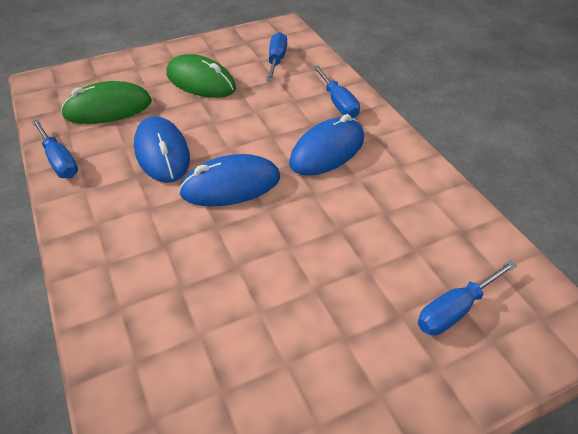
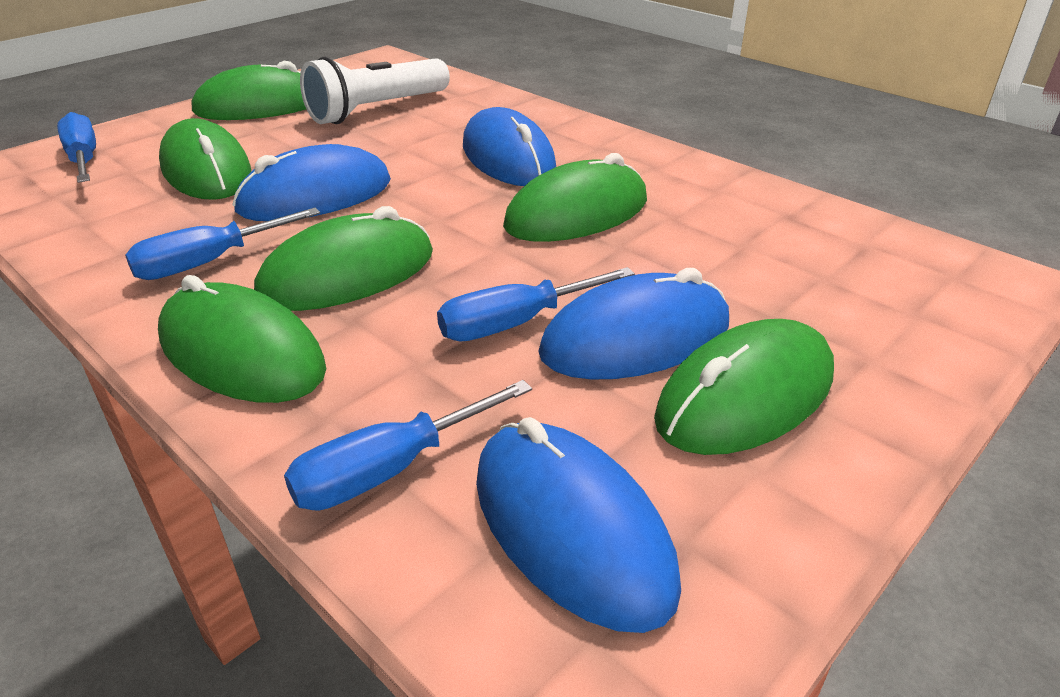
blue mouse: 3 -> 4
green mouse: 2 -> 6
white flashlight: 0 -> 1

